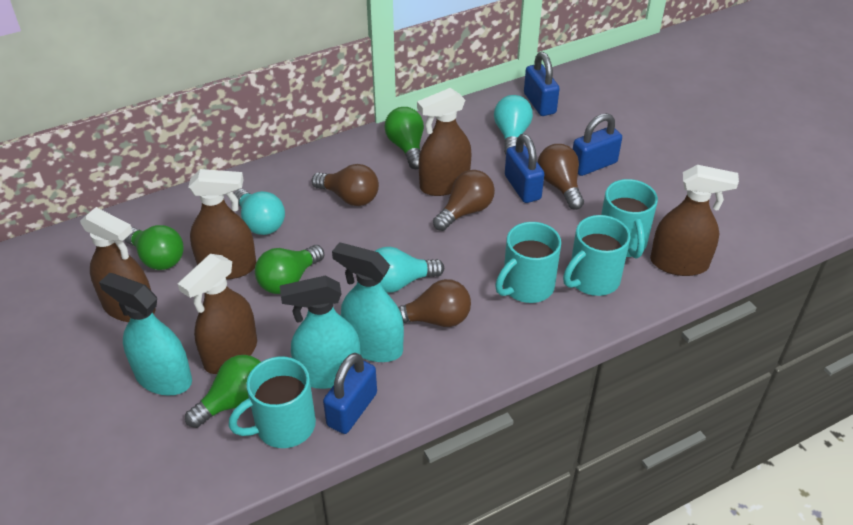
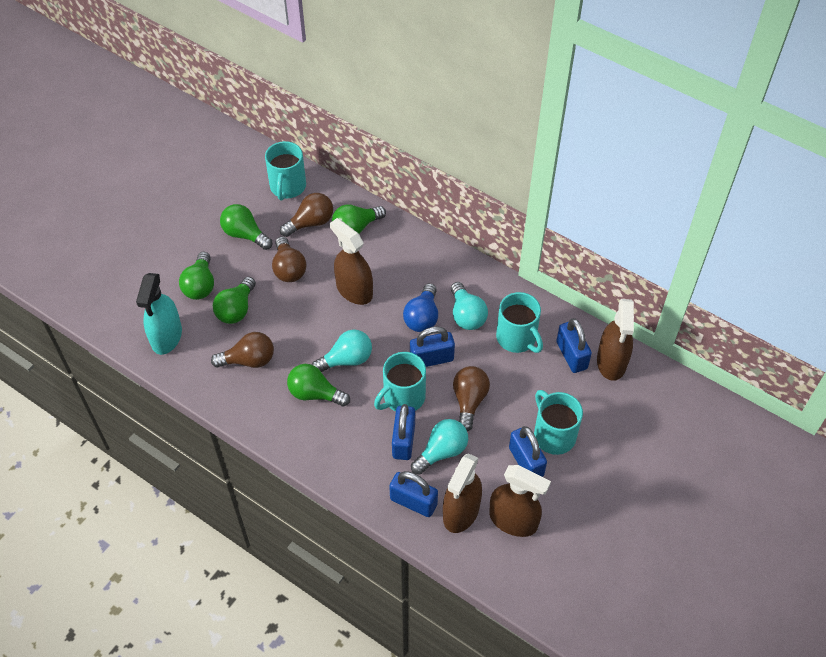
blue light bulb: 0 -> 1
blue padlock: 4 -> 5
brown spray bottle: 5 -> 4
green light bulb: 4 -> 5
turquoise spray bottle: 3 -> 1

